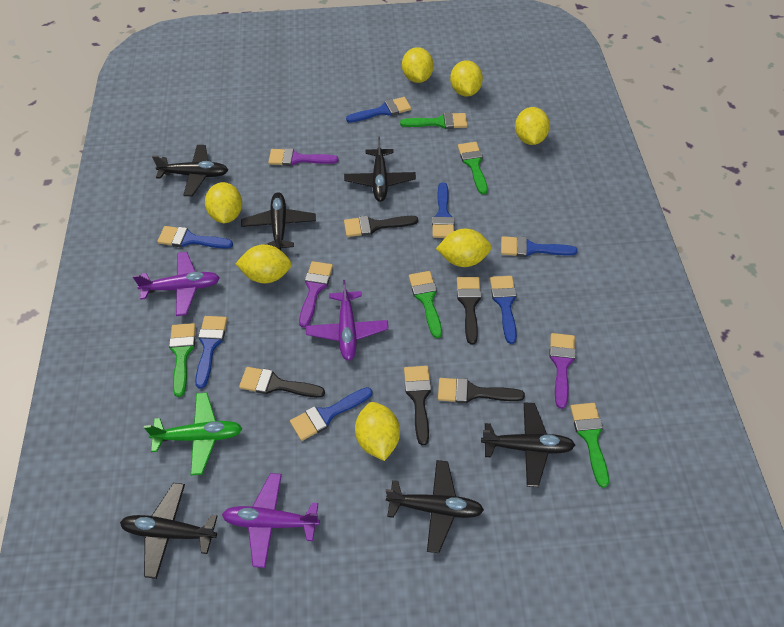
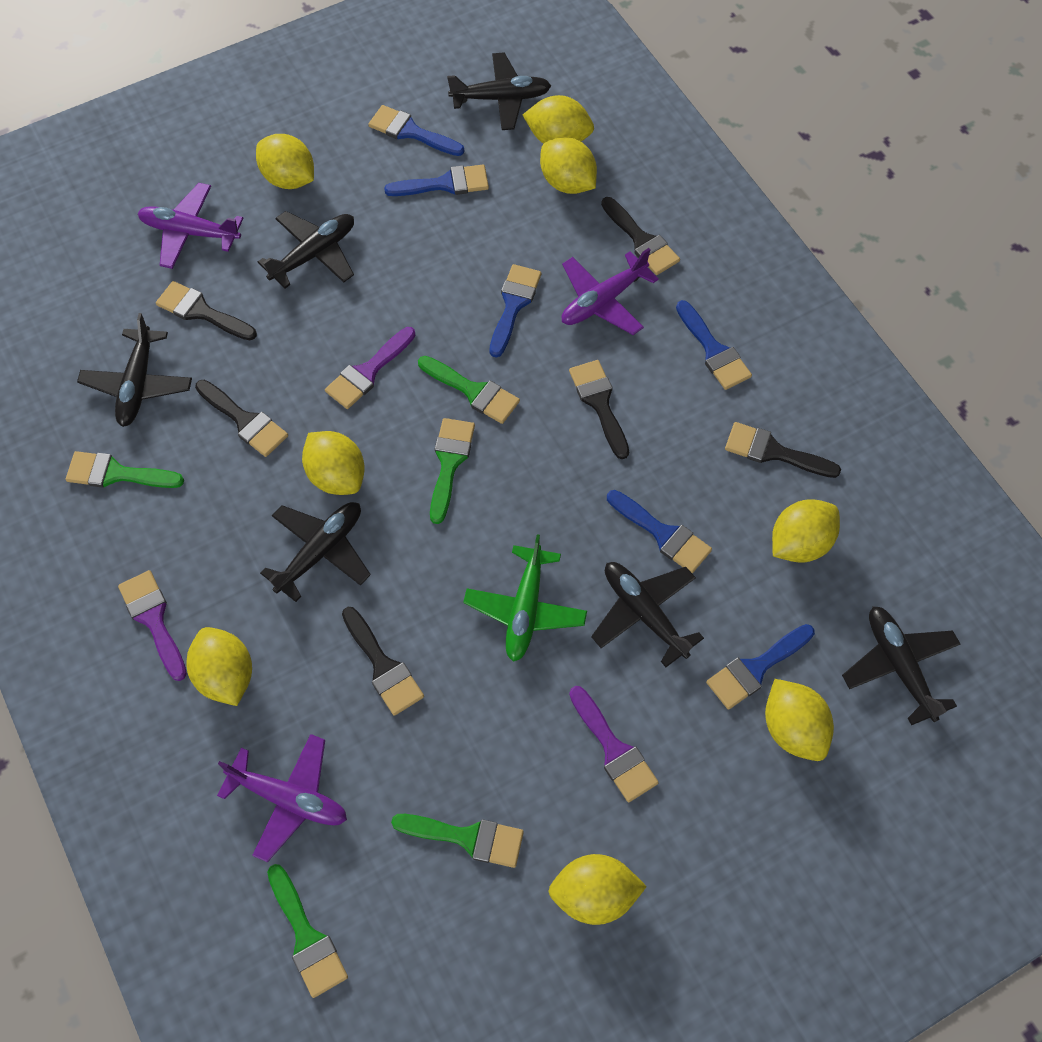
black brush: 5 -> 6
blue brush: 7 -> 6
yellow lemon: 7 -> 8

